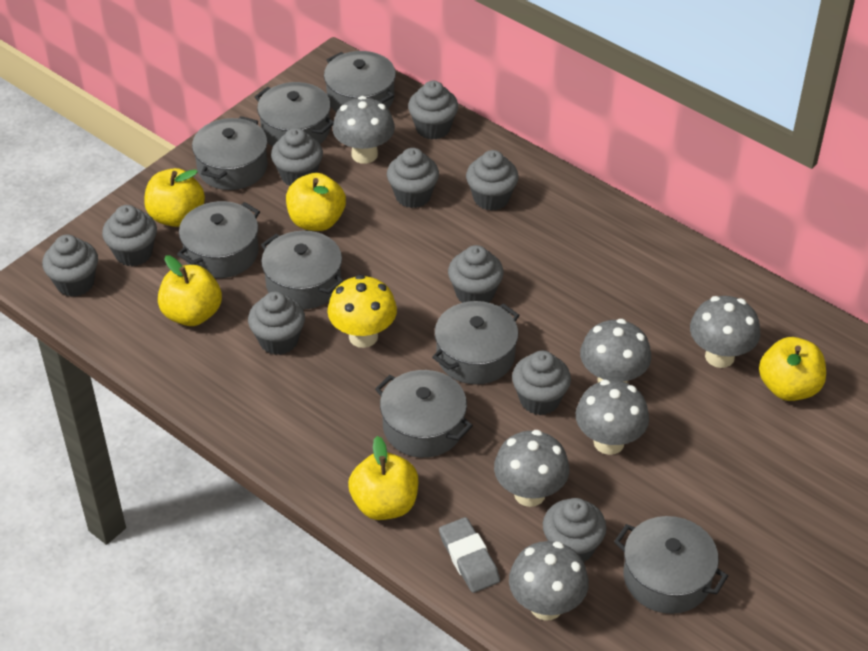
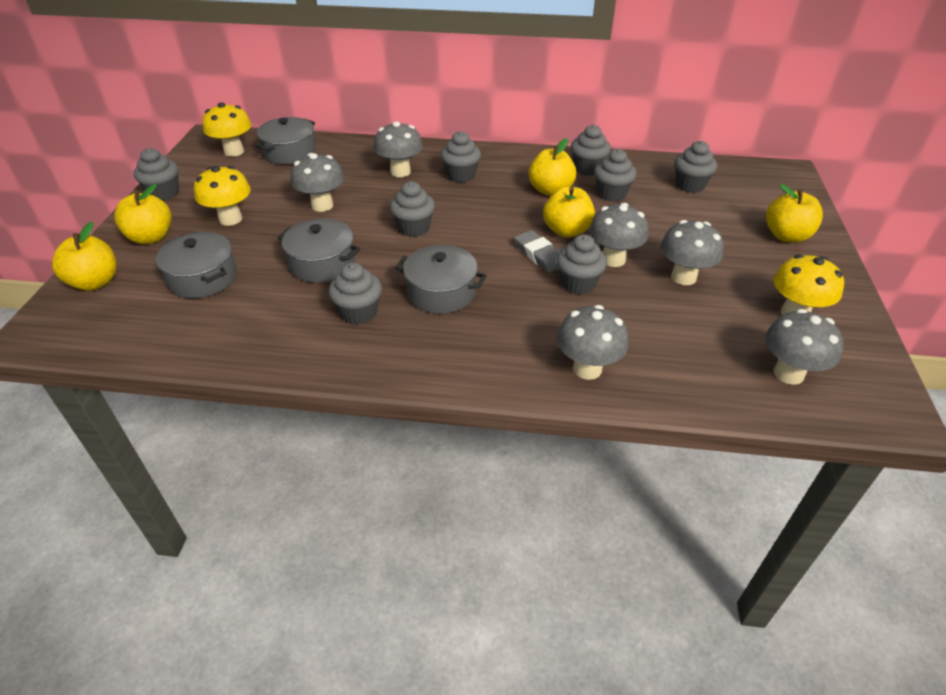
grey cupcake: 10 -> 8
grey pot: 8 -> 4
yellow mushroom: 1 -> 3

